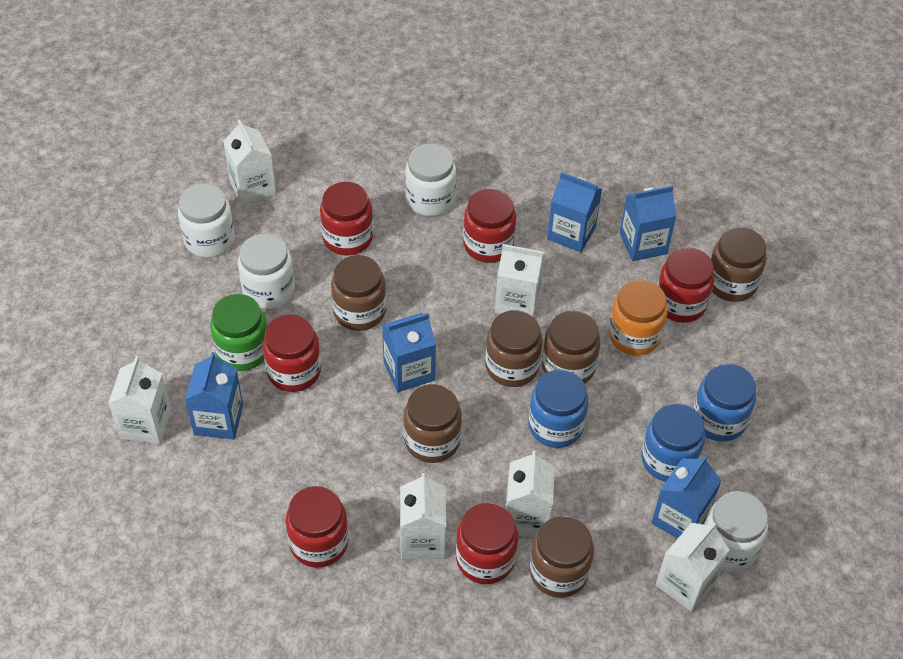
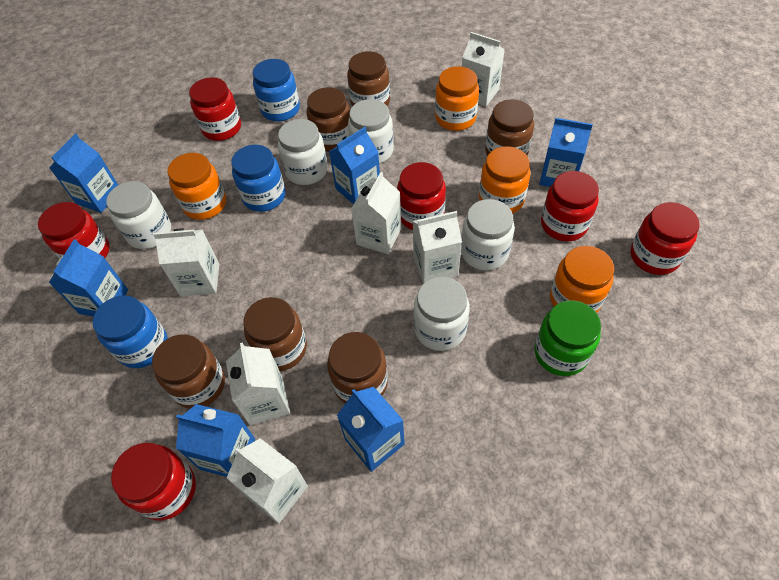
blue carton: 5 -> 6
orange jar: 1 -> 4
white jar: 4 -> 5

